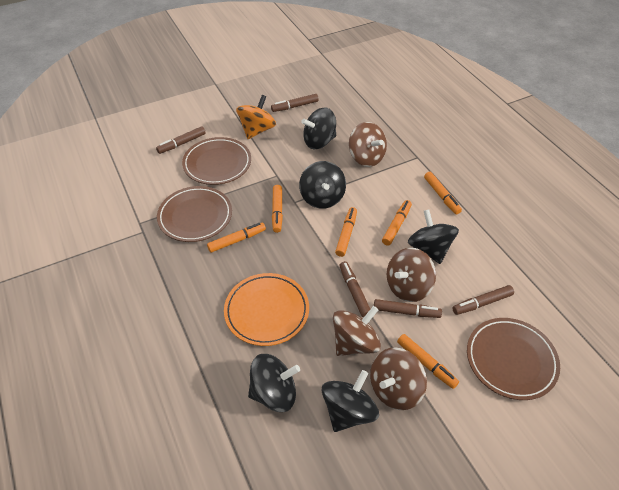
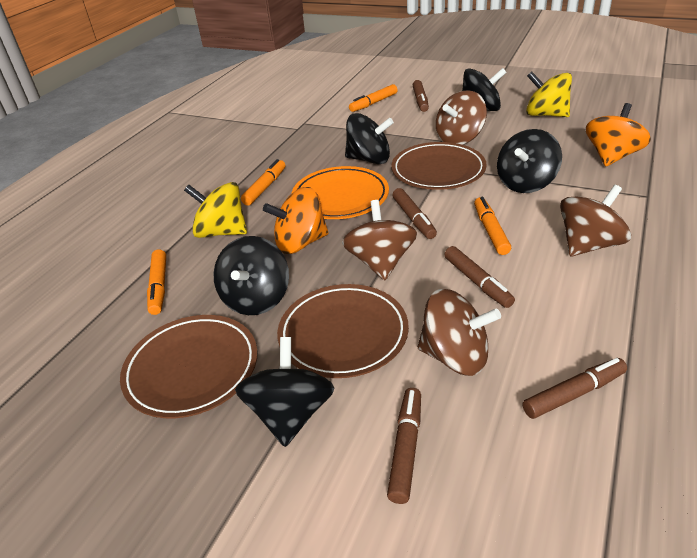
orange marker: 6 -> 4
orange spinning top: 1 -> 2
yellow spinning top: 0 -> 2

